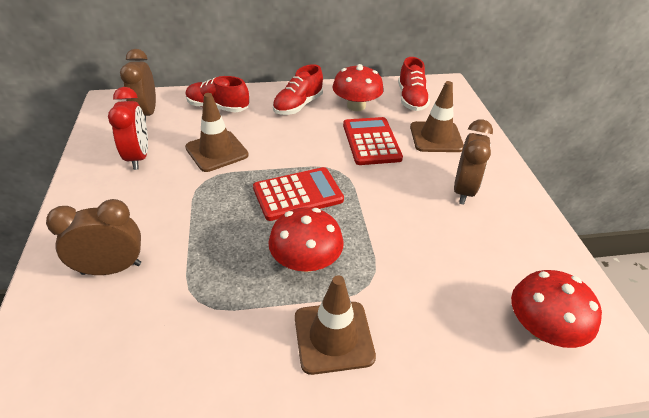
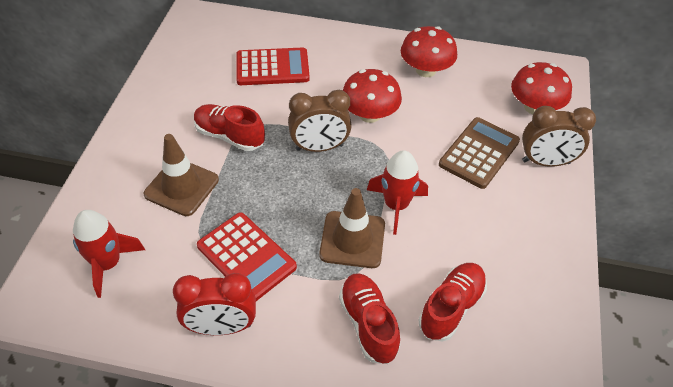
brown calculator: 0 -> 1
brown clock: 3 -> 2
brown traffic cone: 3 -> 2
red rocket: 0 -> 2

